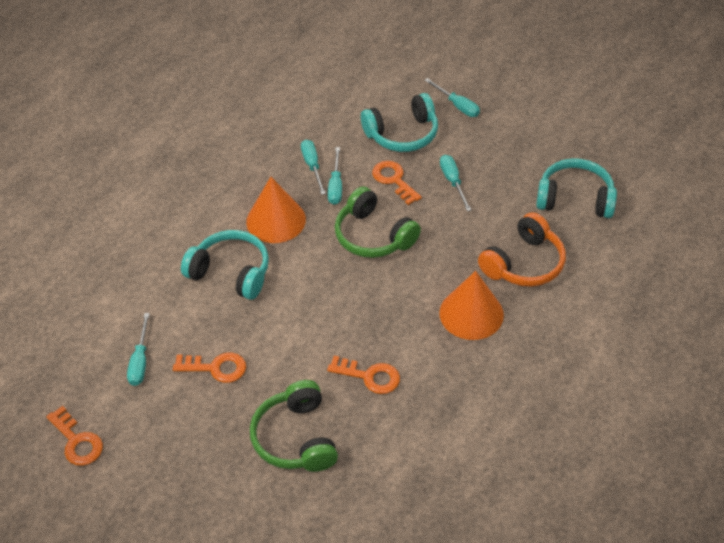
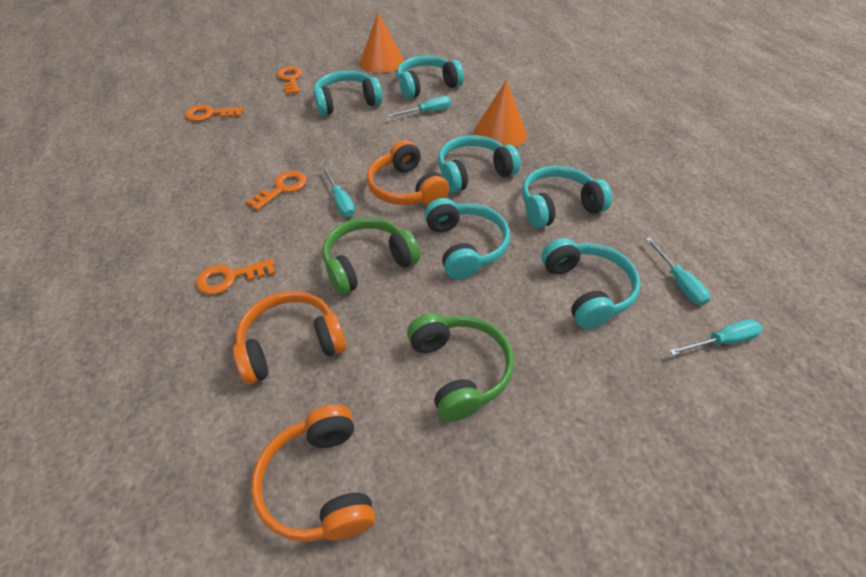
orange headphones: 1 -> 3
turquoise headphones: 3 -> 6
turquoise screwdriver: 5 -> 4

